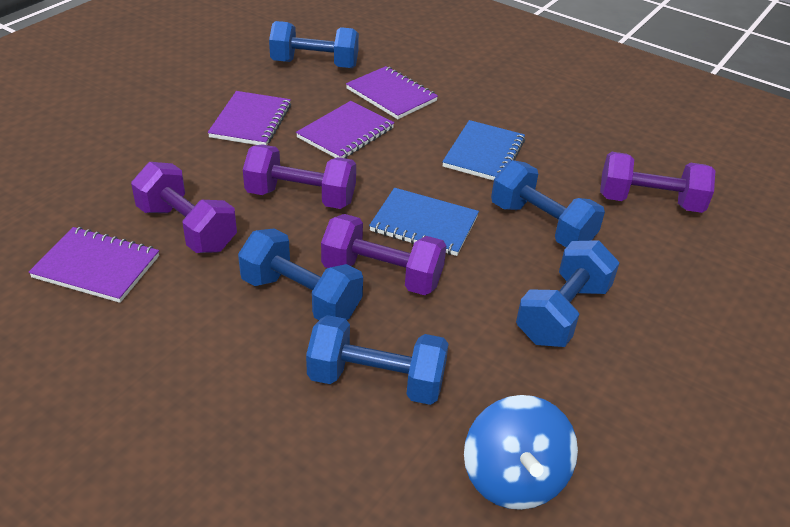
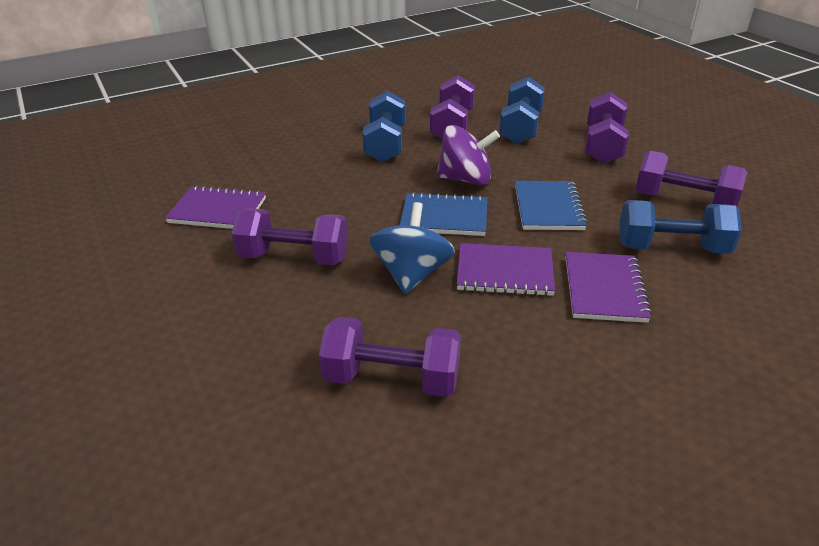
blue dumbbell: 5 -> 3
purple dumbbell: 4 -> 5
purple notebook: 4 -> 3
purple spinning top: 0 -> 1

